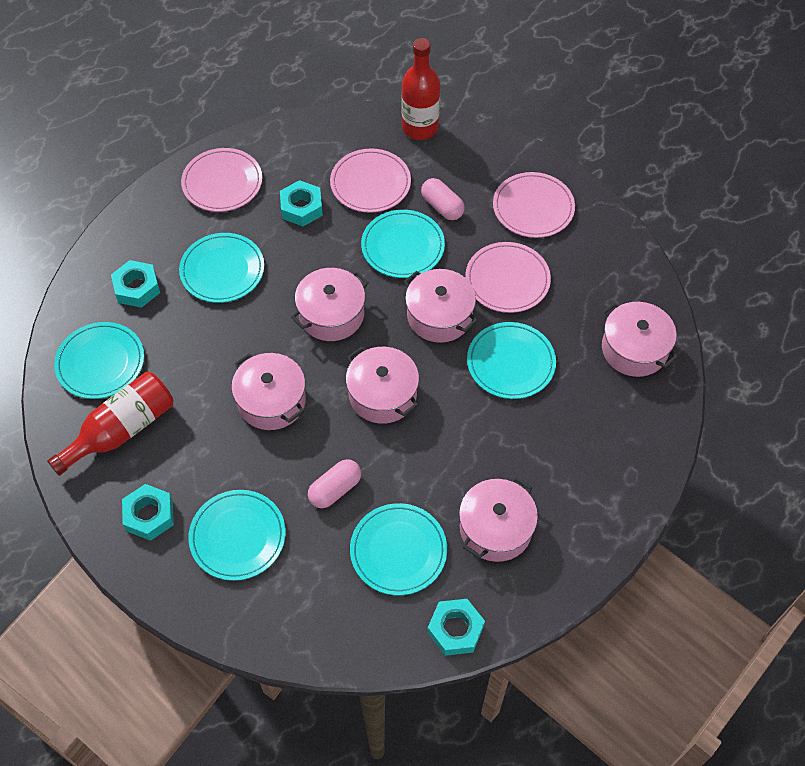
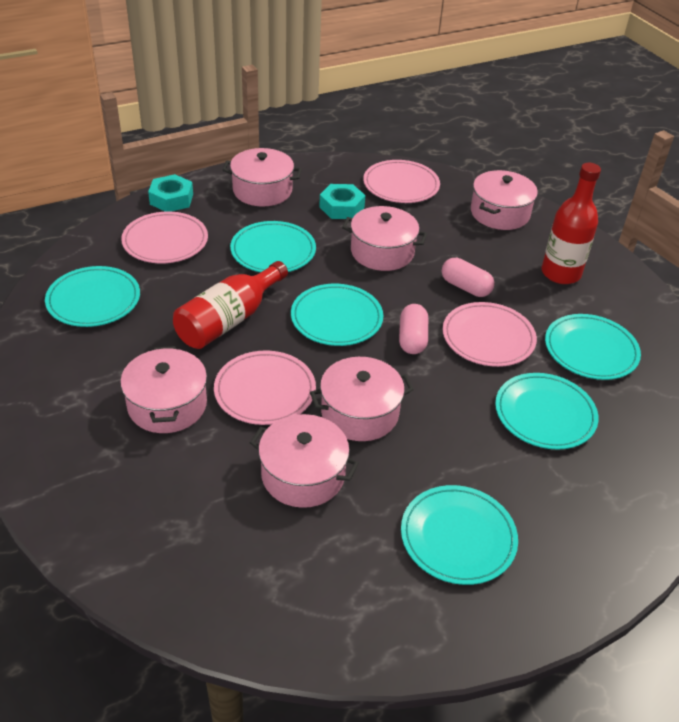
turquoise nut: 4 -> 2

